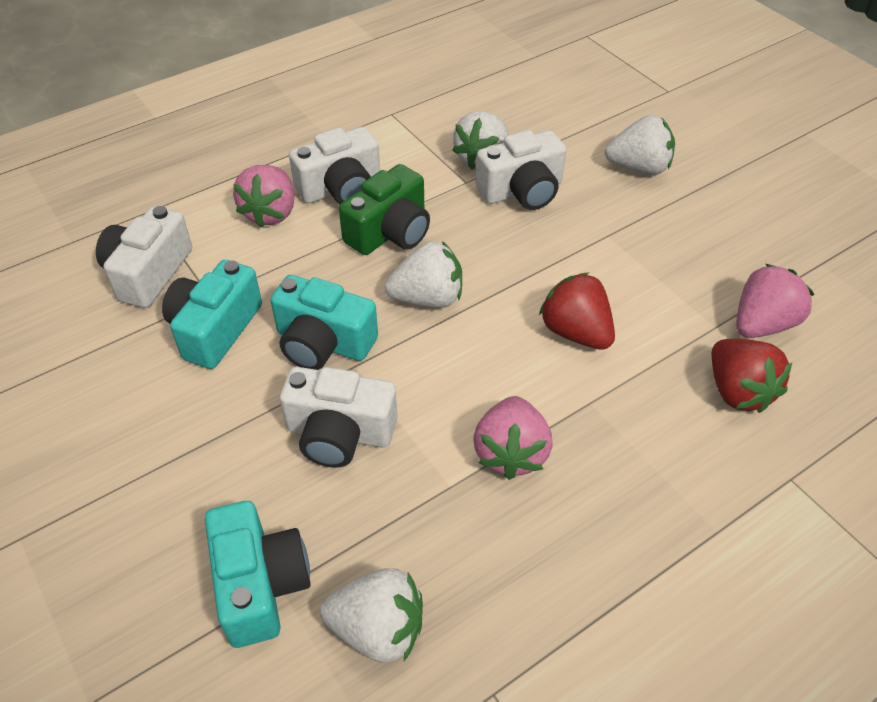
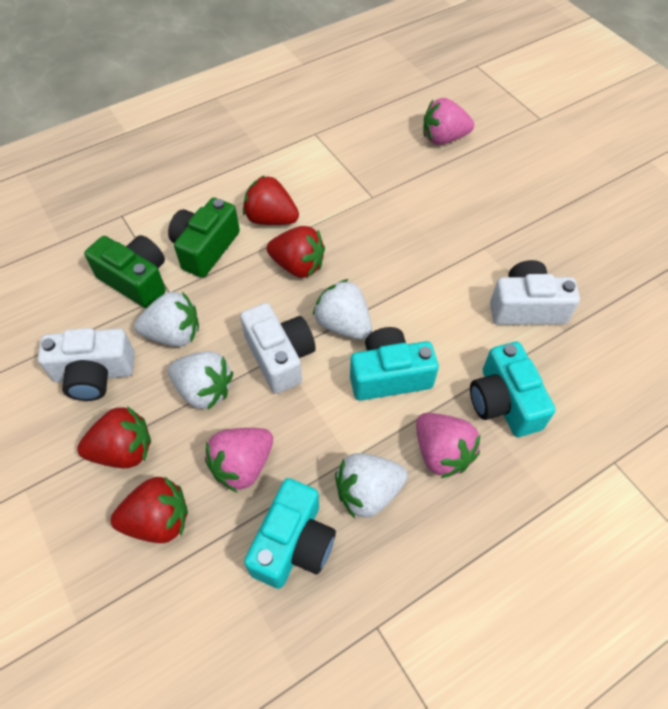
green camera: 1 -> 2
red strawberry: 2 -> 4
white camera: 4 -> 3

